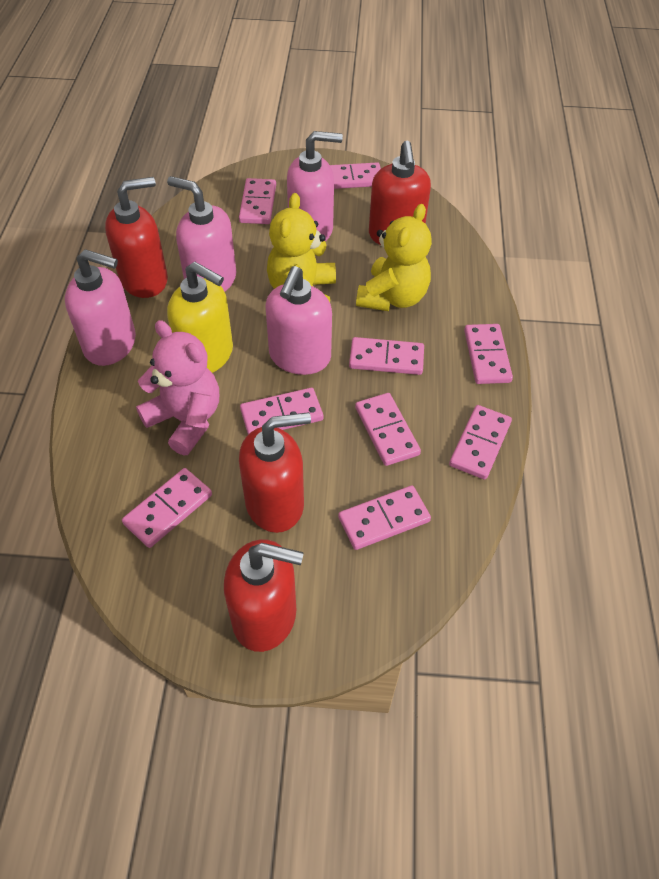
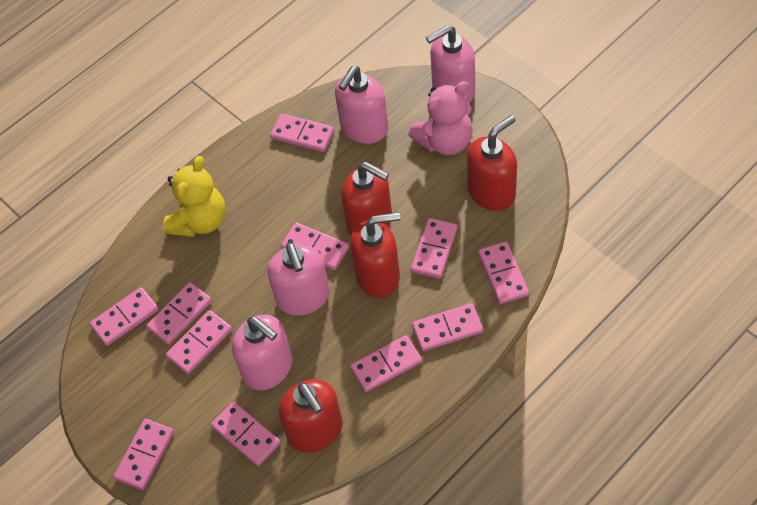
pink domino: 9 -> 11
yellow soap dispenser: 1 -> 0
yellow teddy bear: 2 -> 1

